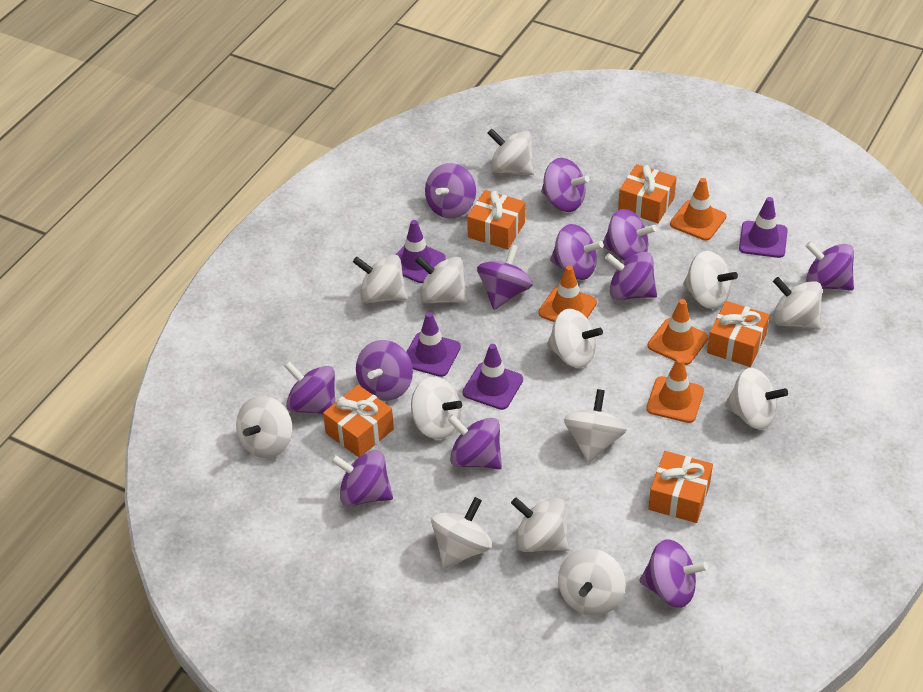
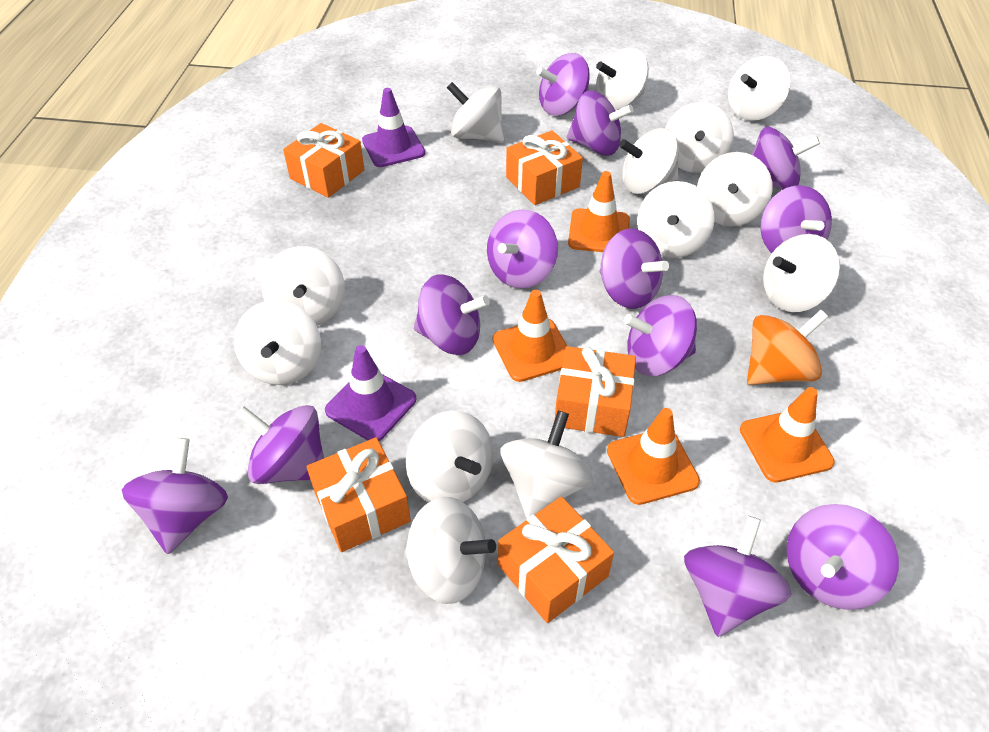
orange spinning top: 0 -> 1
purple traffic cone: 4 -> 2

